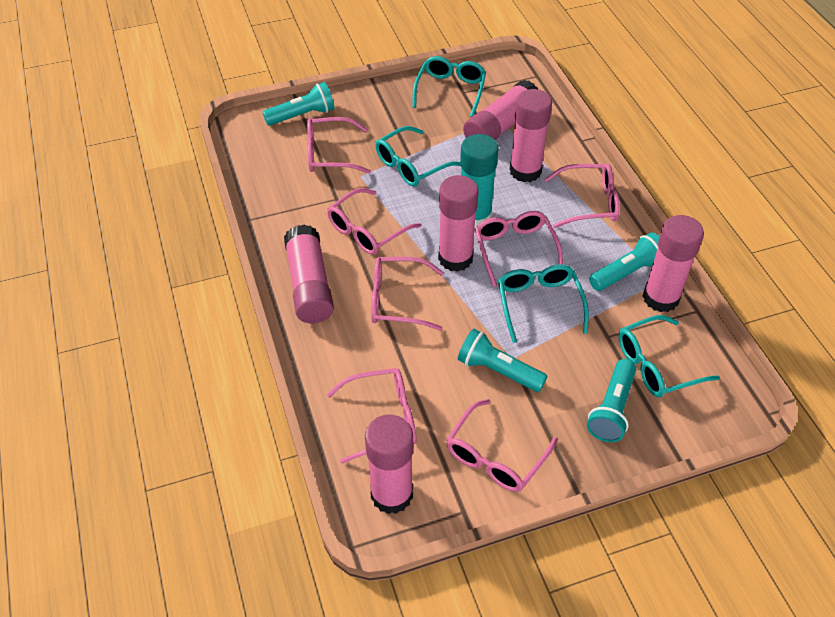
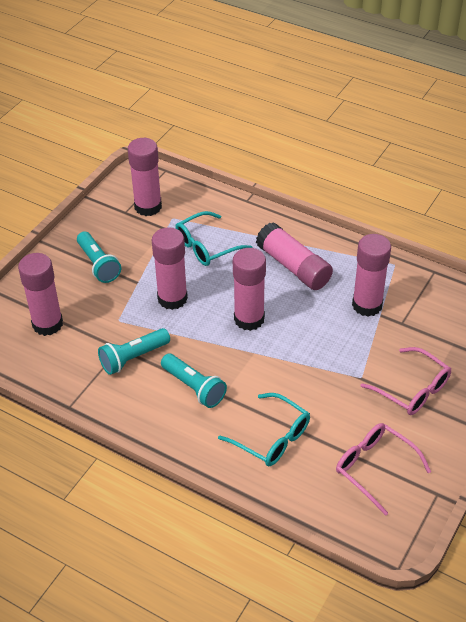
pink glasses: 7 -> 2
turquoise flashlight: 4 -> 3
turquoise glasses: 4 -> 2
turquoise glue stick: 1 -> 0

